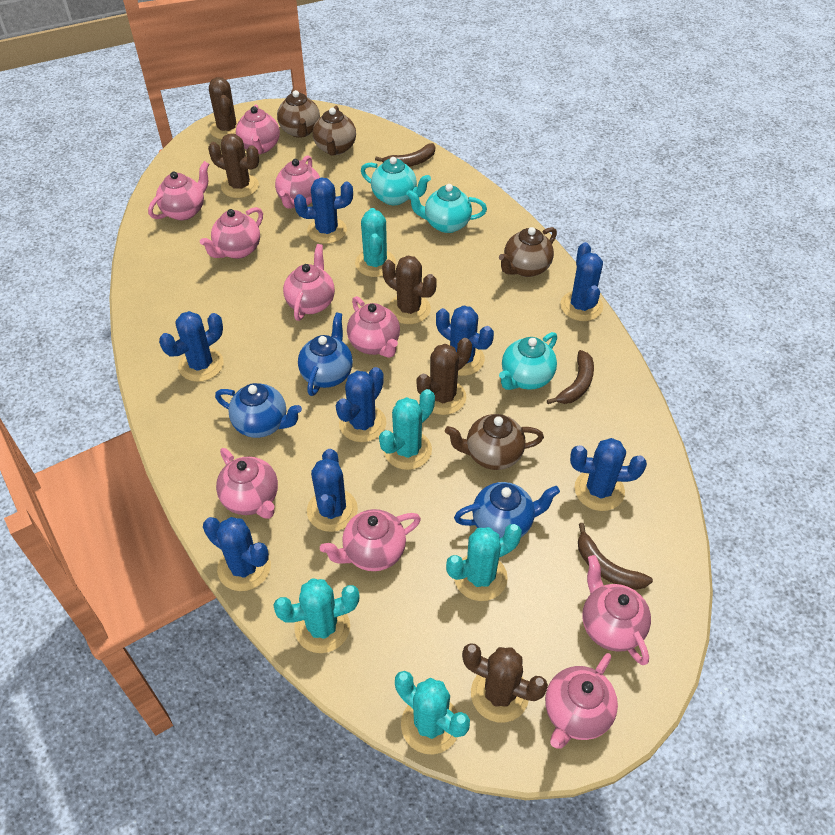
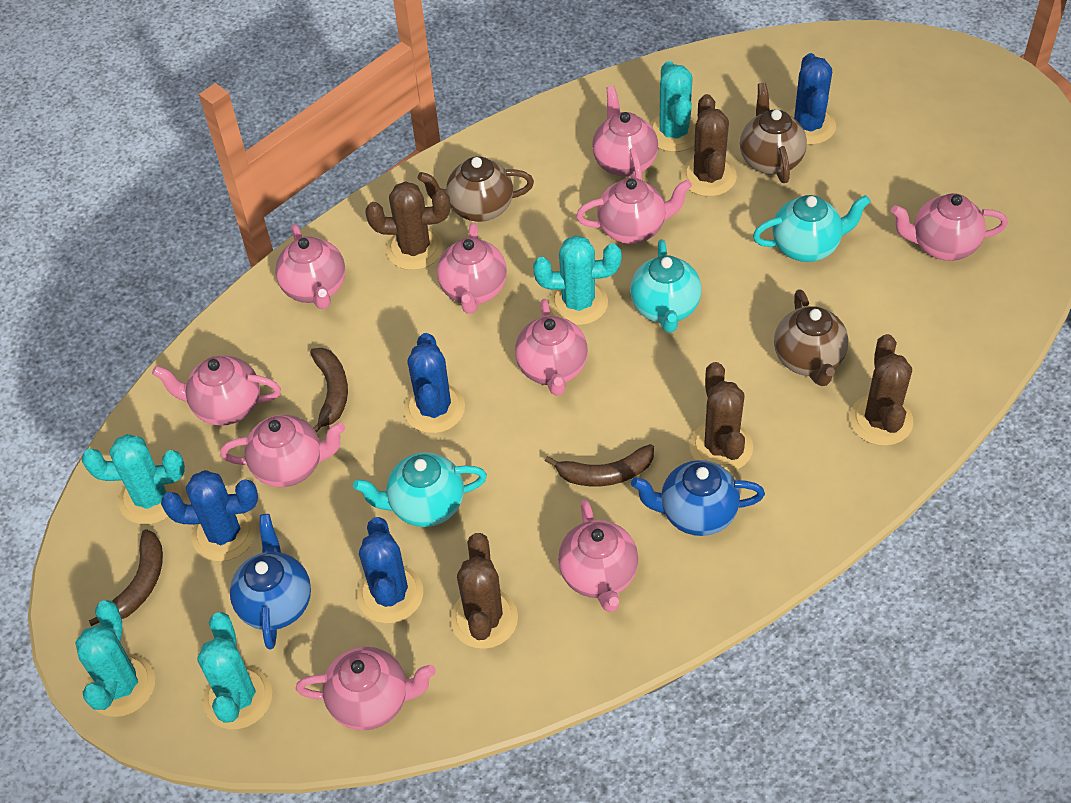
blue cactus: 8 -> 4
blue teapot: 3 -> 2
brown teapot: 4 -> 3

